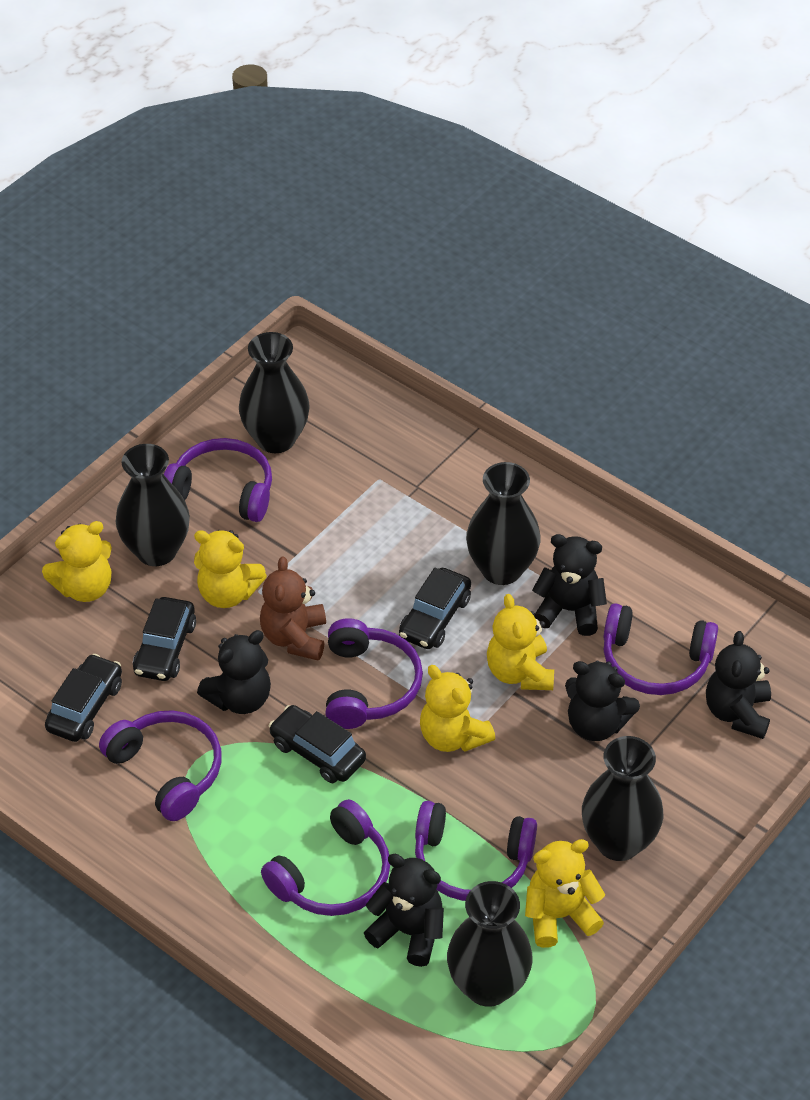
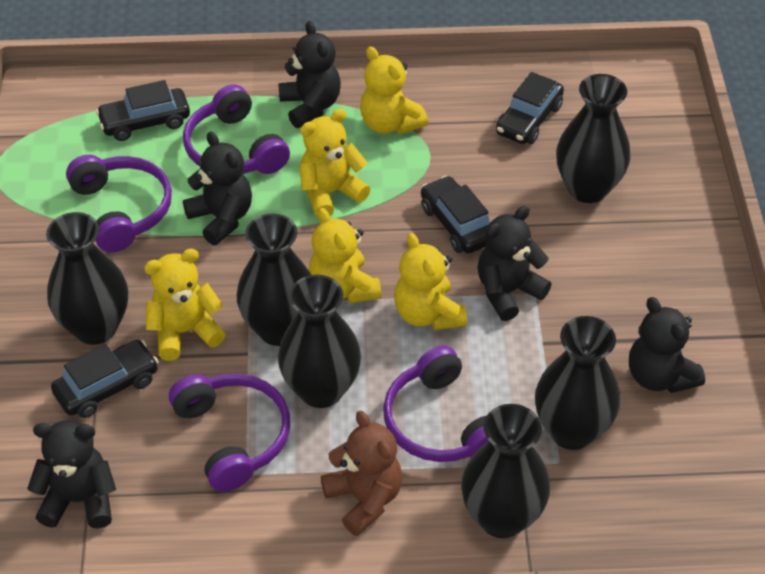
black vase: 5 -> 6
purple headphones: 6 -> 4

